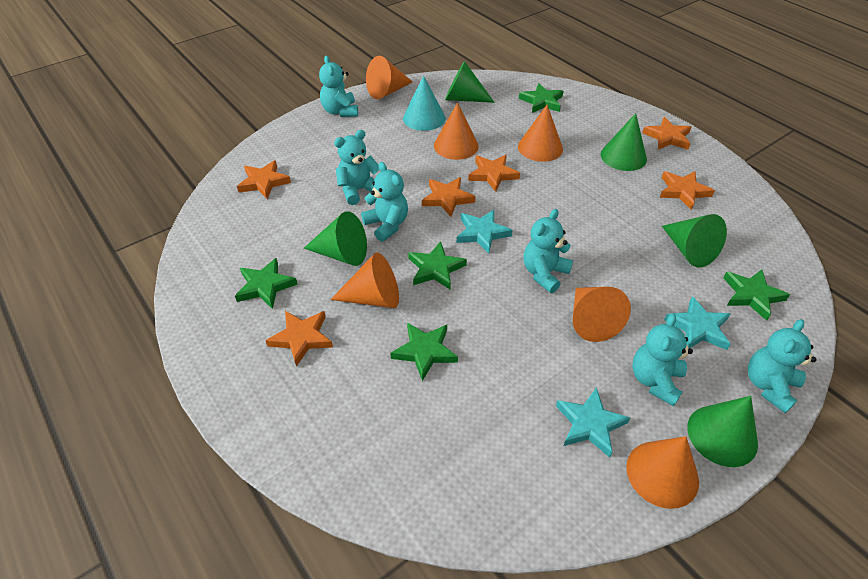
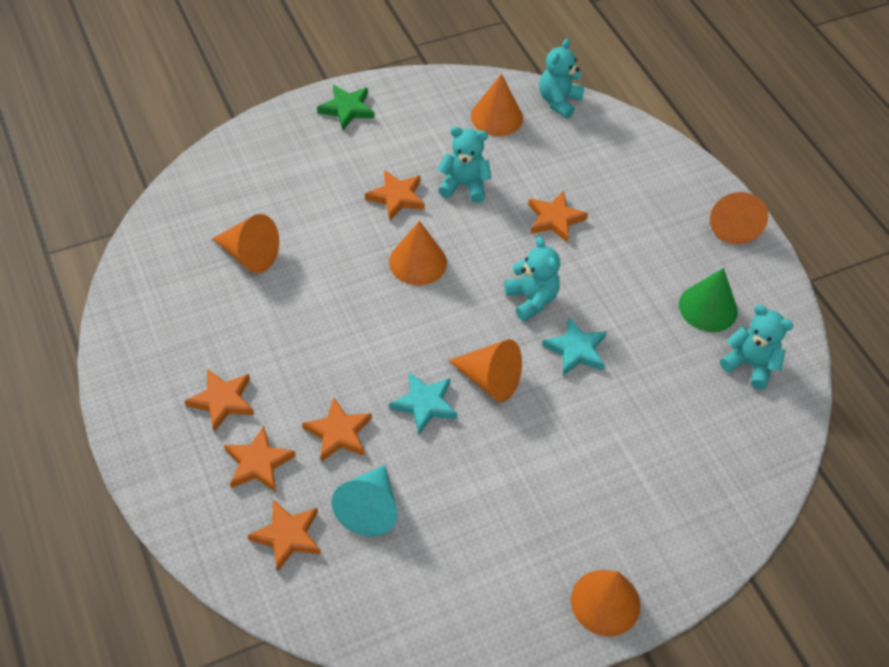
green cone: 5 -> 1
green star: 5 -> 1
turquoise star: 3 -> 2
turquoise teddy bear: 6 -> 4

